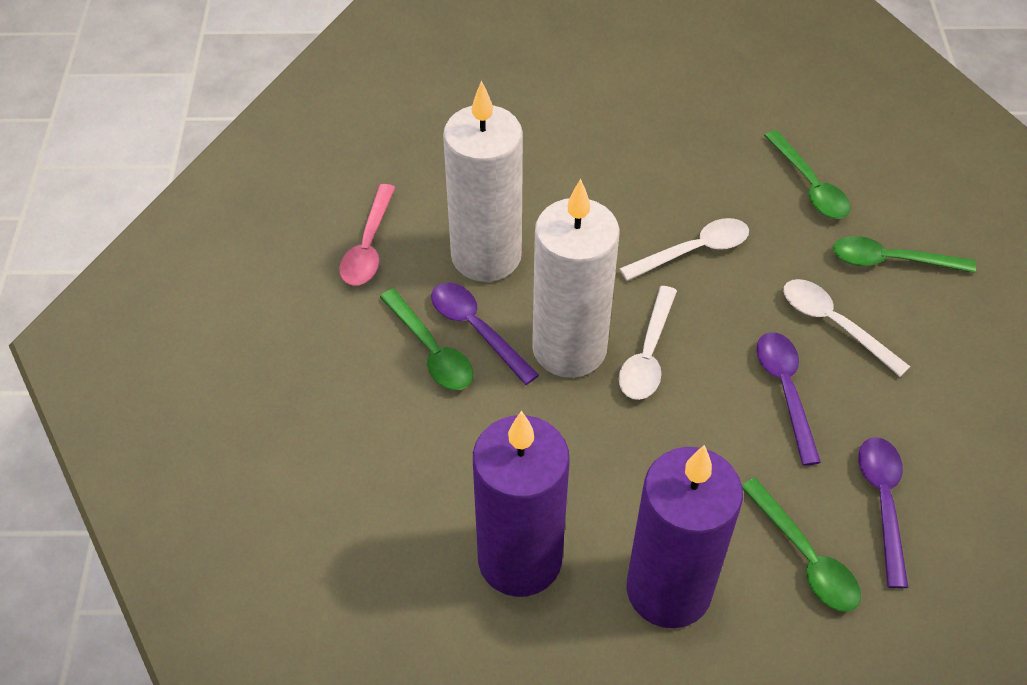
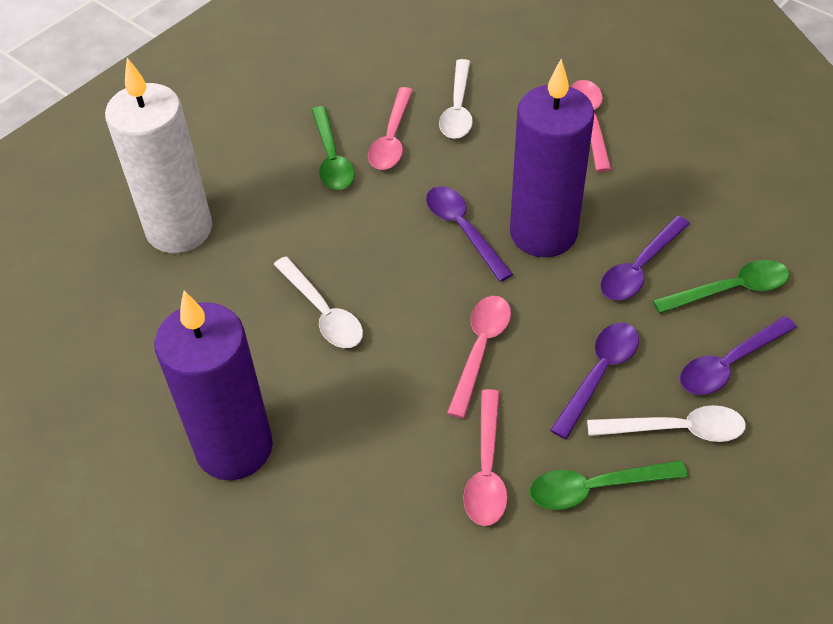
green spoon: 4 -> 3
pink spoon: 1 -> 4
purple spoon: 3 -> 4
white candle: 2 -> 1

